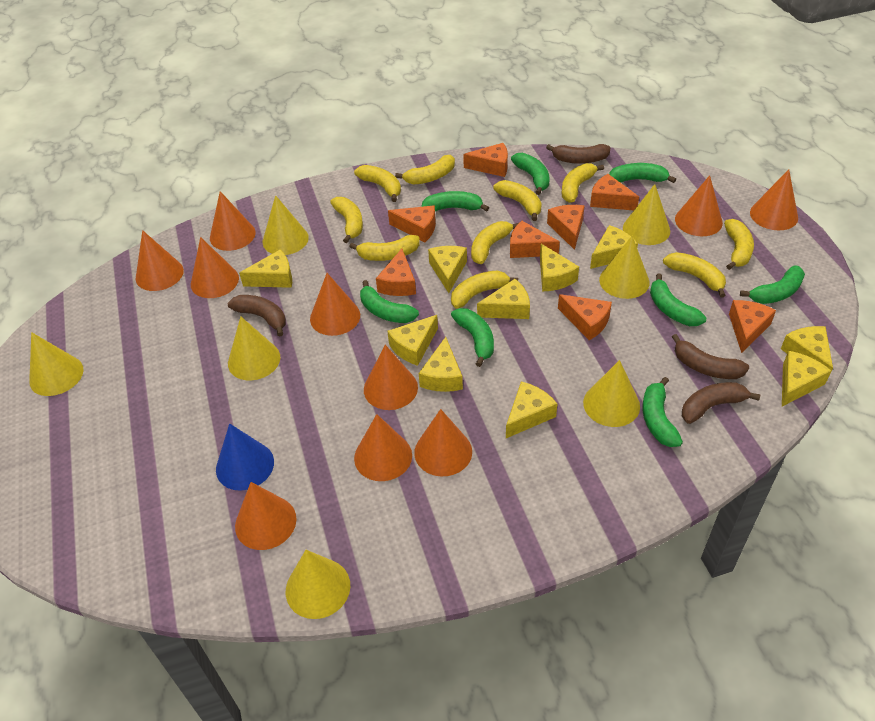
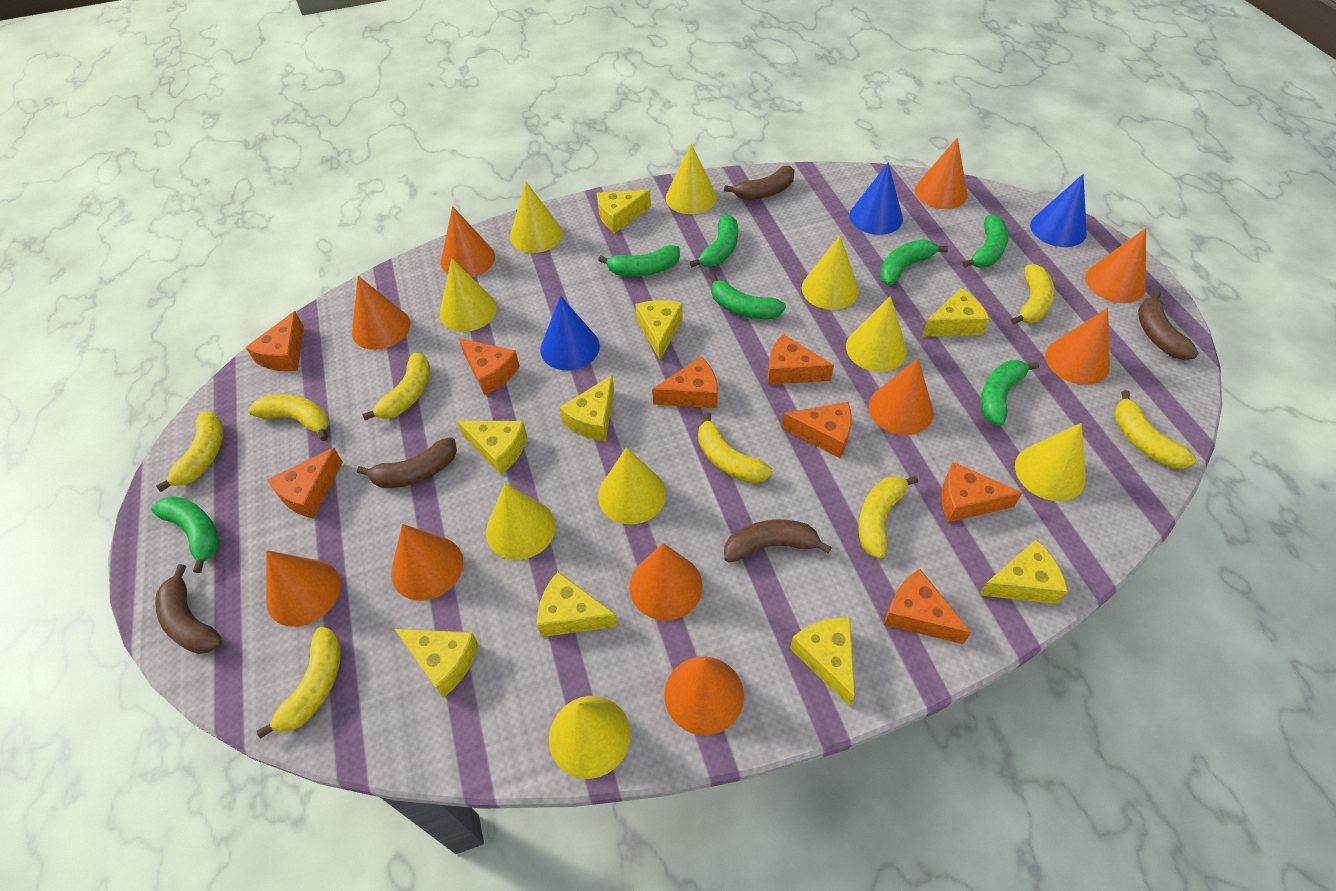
blue cone: 1 -> 3
brown banana: 4 -> 5
green banana: 8 -> 7
yellow banana: 10 -> 8
yellow cheese: 10 -> 9
yellow cone: 7 -> 9

